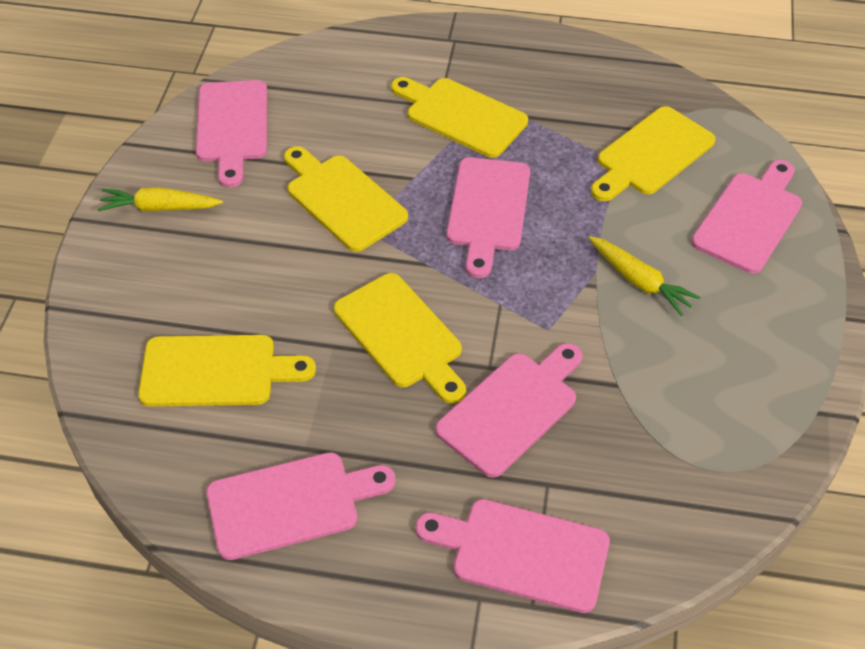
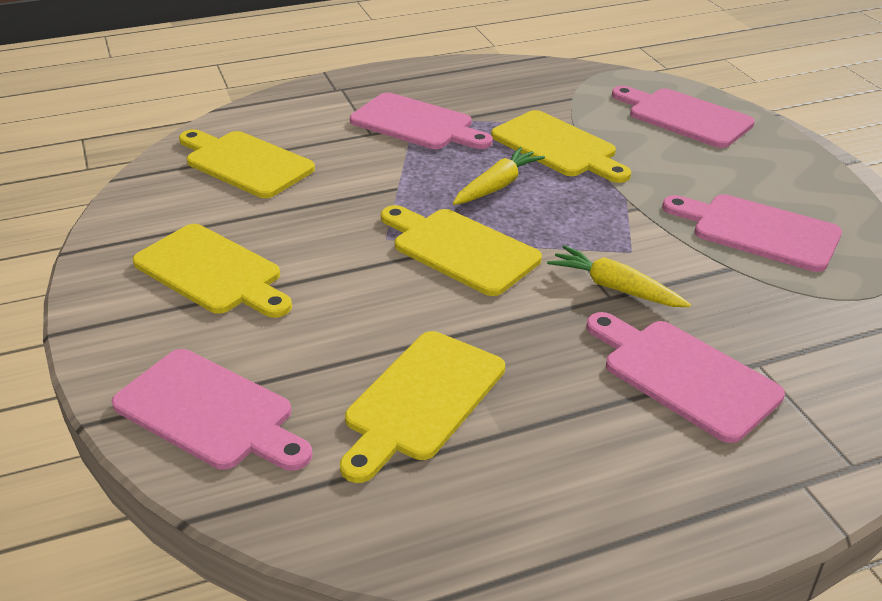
pink cutting board: 6 -> 5

